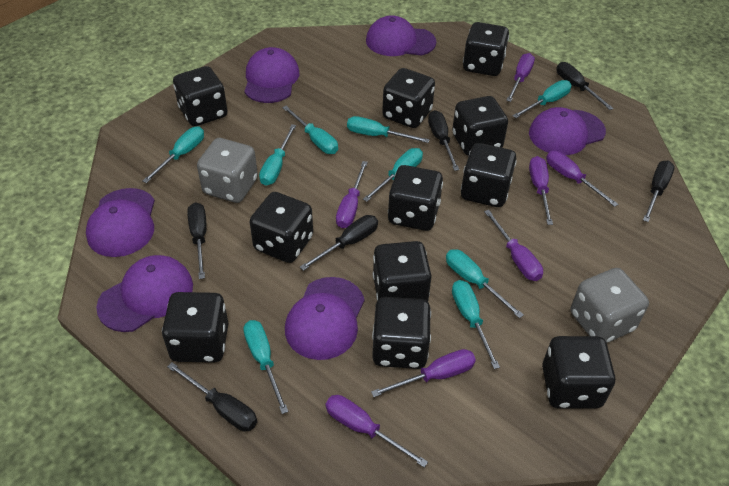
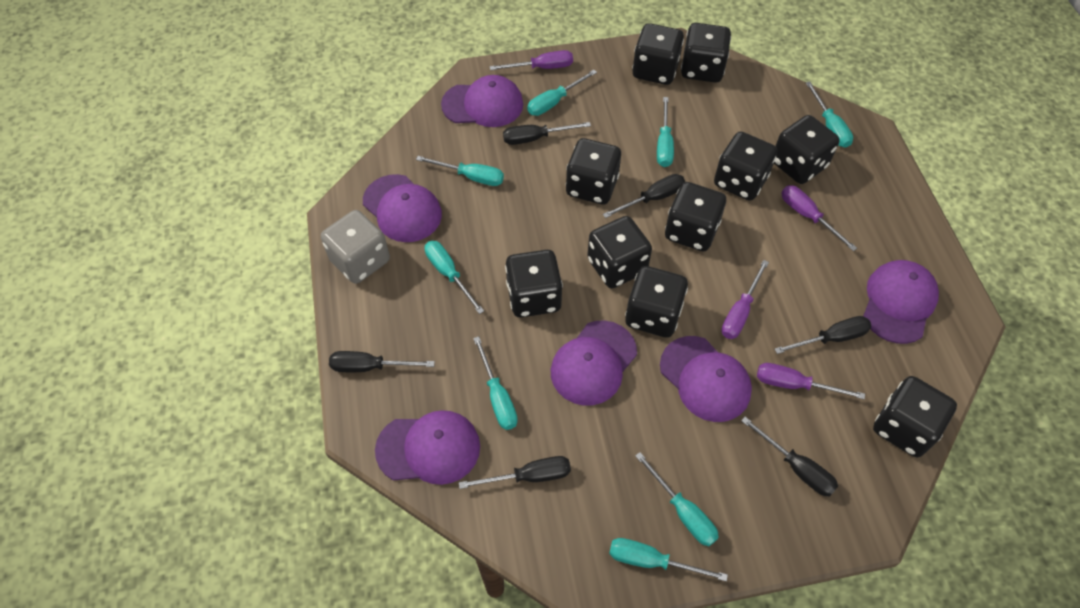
black dice: 11 -> 10
grey dice: 2 -> 1
purple screwdriver: 7 -> 4
turquoise screwdriver: 9 -> 8

